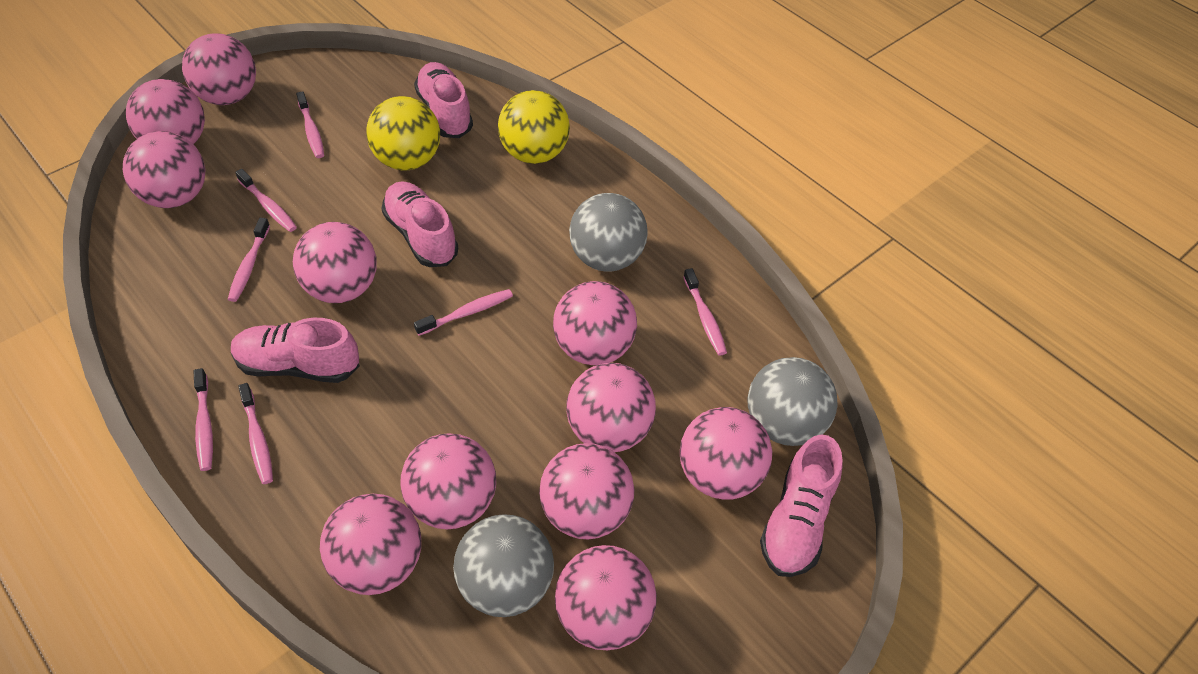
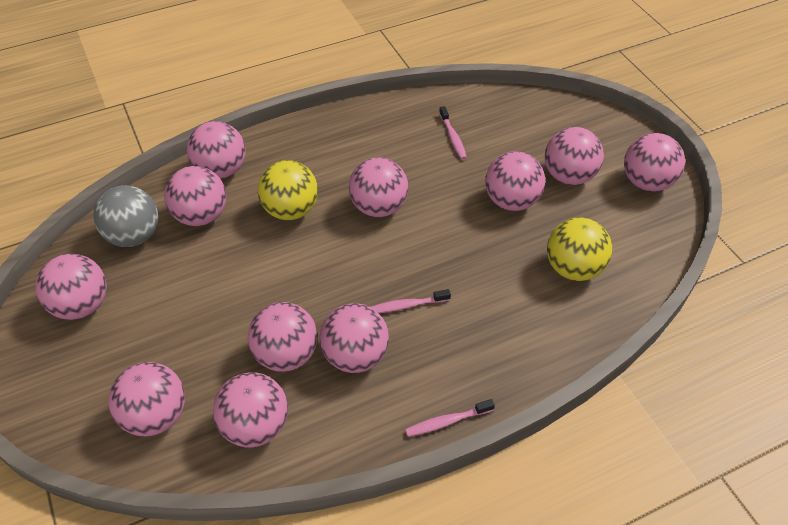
grey ball: 3 -> 1
pink shoe: 4 -> 0
pink toothbrush: 7 -> 3

